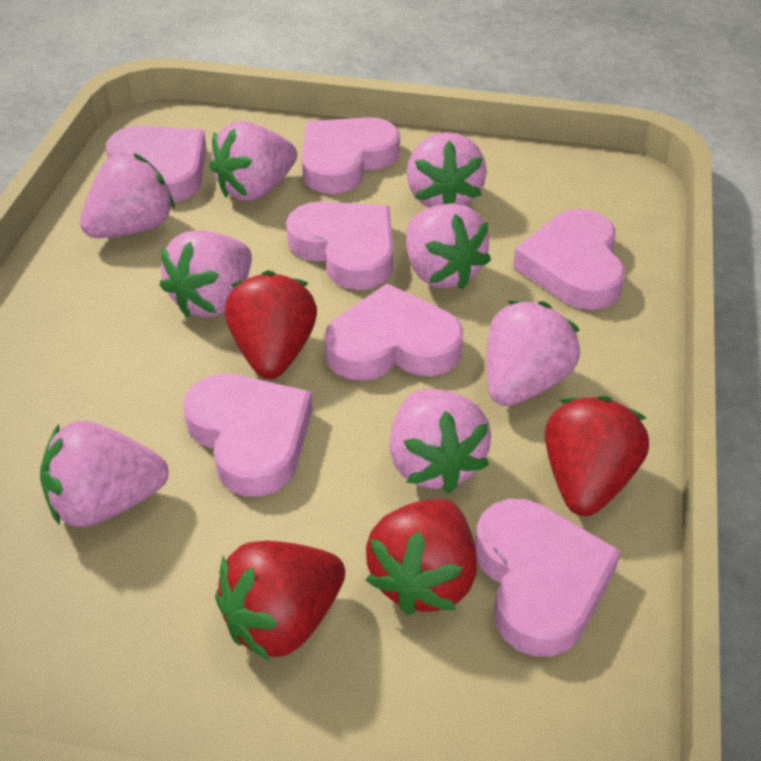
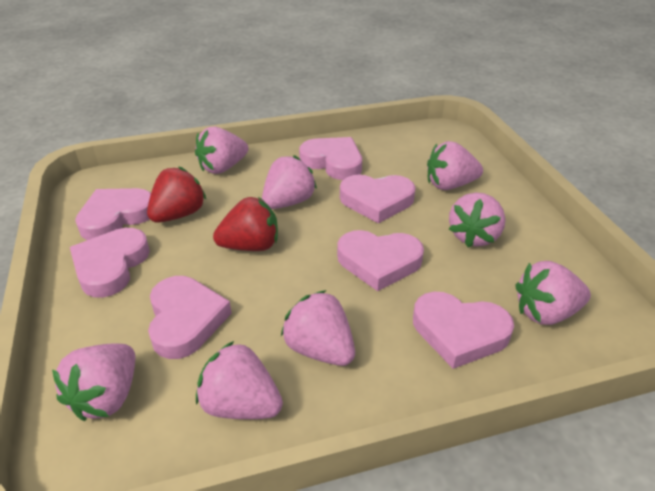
red strawberry: 4 -> 2

